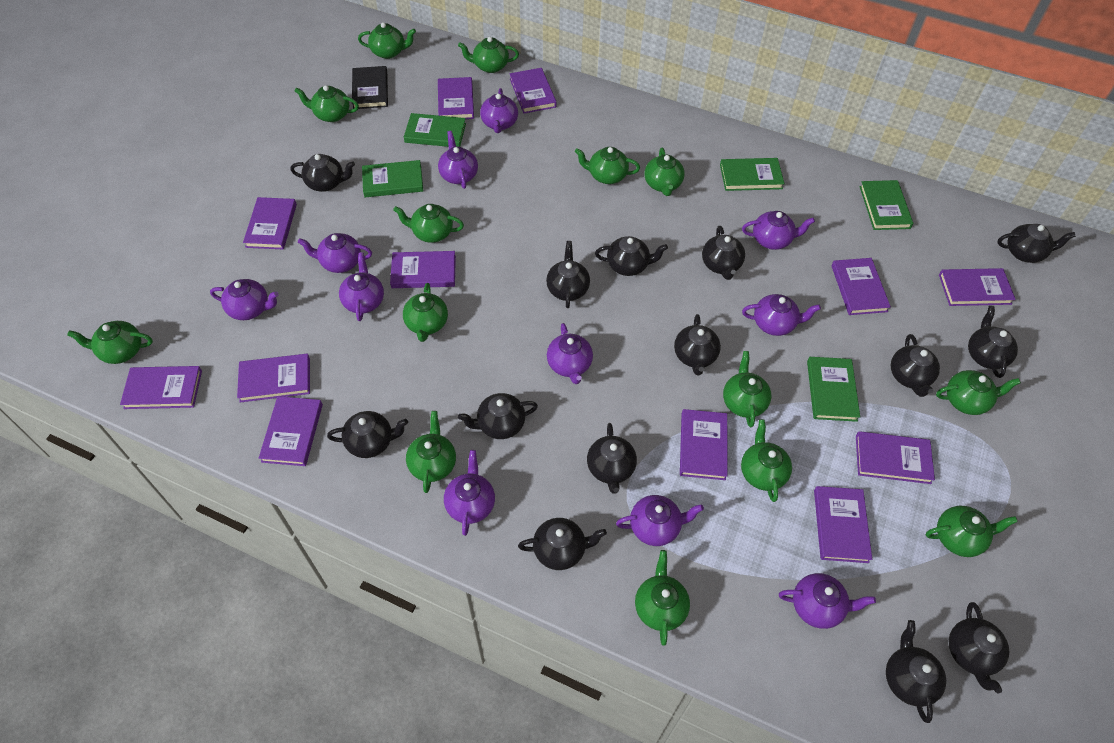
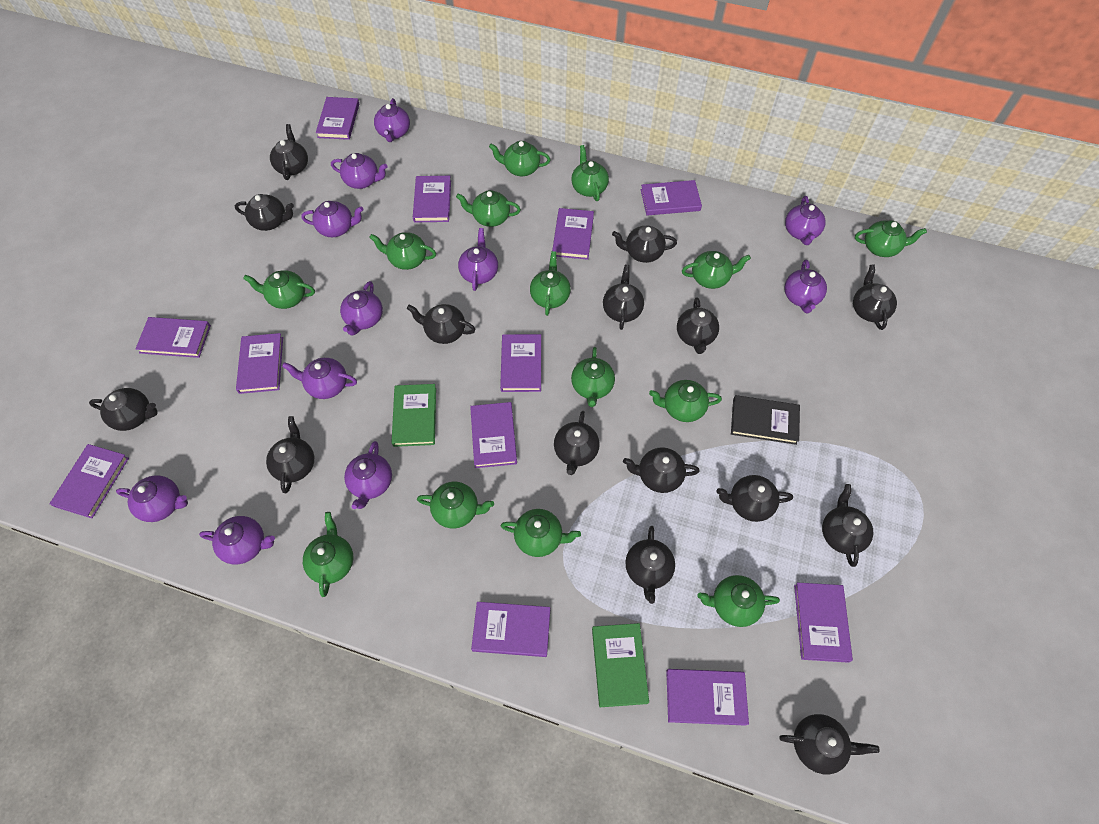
black teapot: 14 -> 15
green book: 5 -> 2

